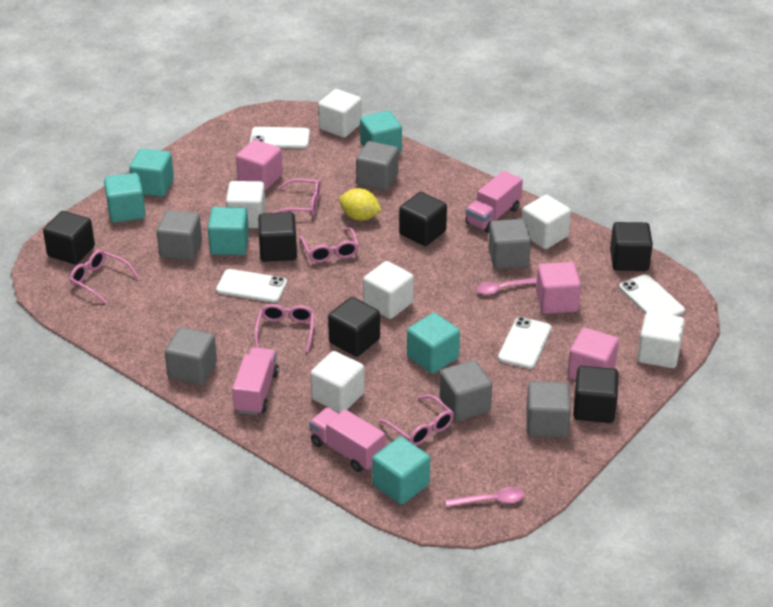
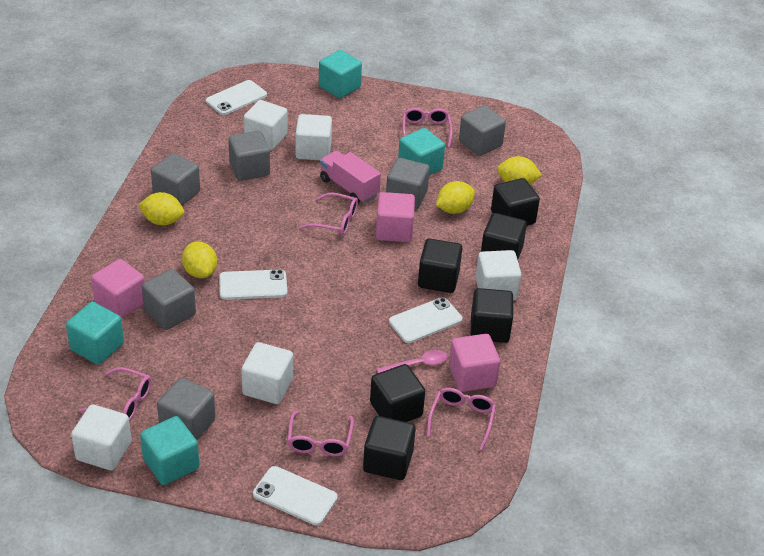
pink spoon: 2 -> 1
pink truck: 3 -> 1
turquoise cube: 6 -> 4
white cube: 6 -> 5
yellow lemon: 1 -> 4

